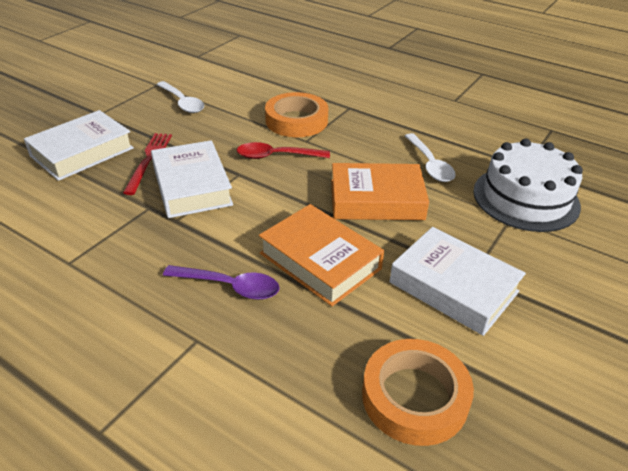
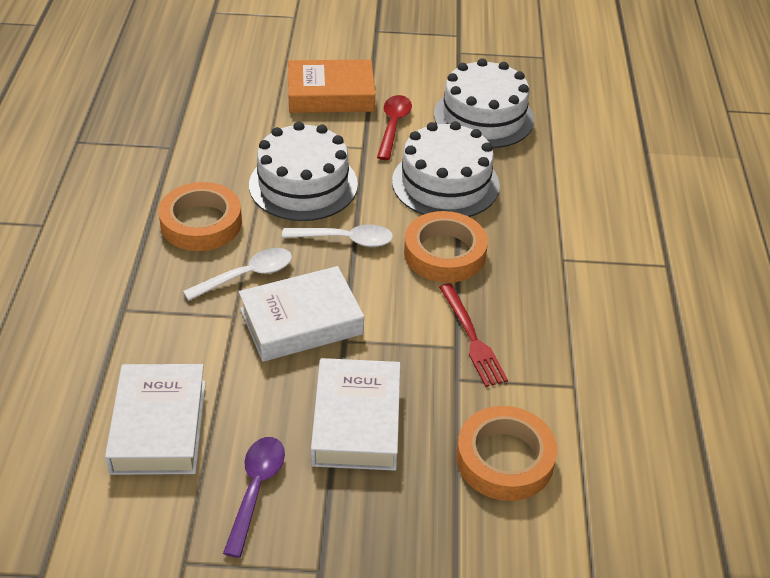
orange book: 2 -> 1
orange tape: 2 -> 3
white cake: 1 -> 3

